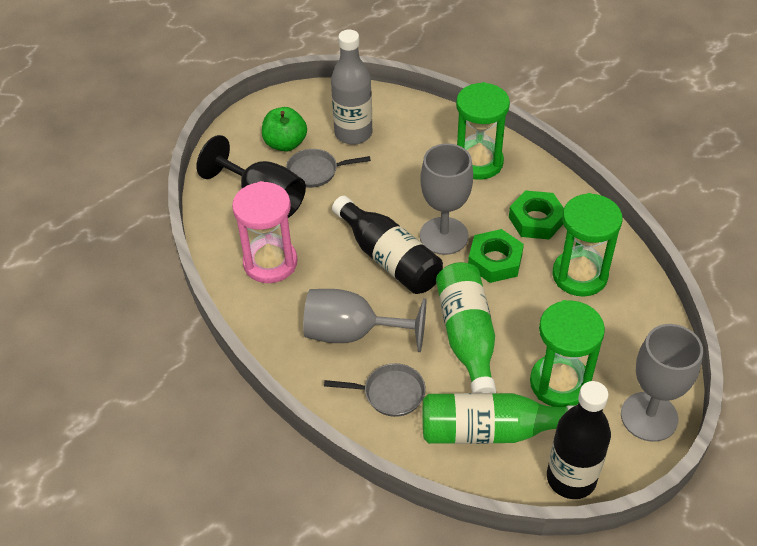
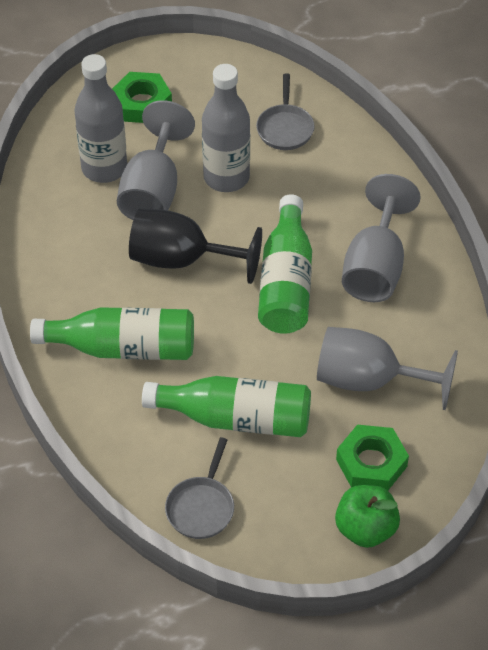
black bottle: 2 -> 0
green bottle: 2 -> 3
green hourglass: 3 -> 0
grey bottle: 1 -> 2
pink hourglass: 1 -> 0

